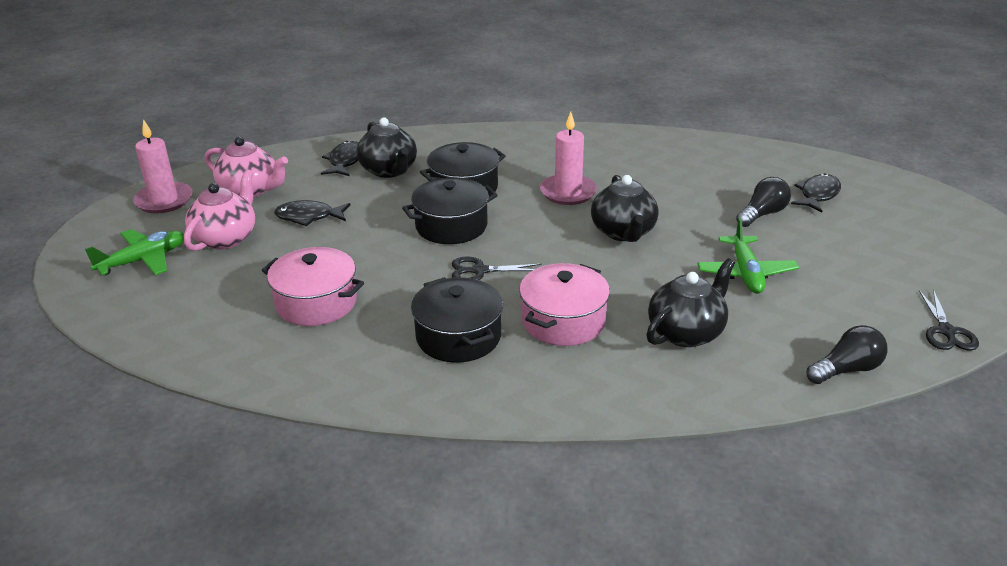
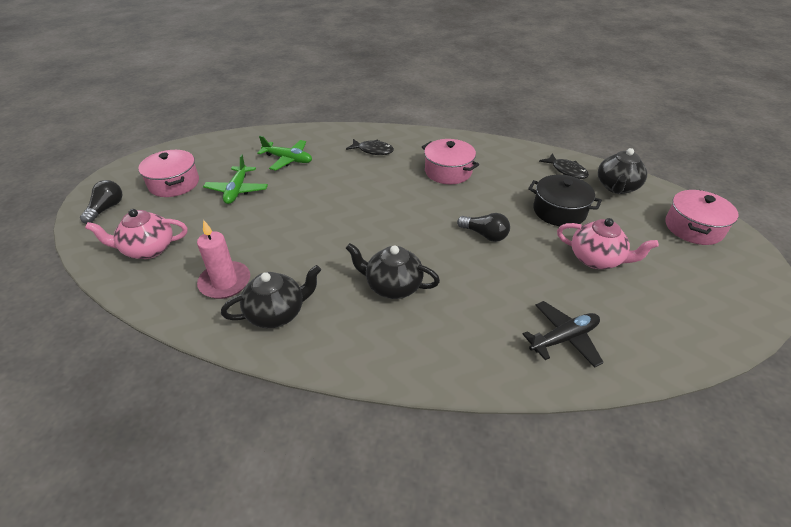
black fish: 3 -> 2
black plane: 0 -> 1
black pot: 3 -> 1
black scissors: 2 -> 0
pink candle: 2 -> 1
pink pot: 2 -> 3

